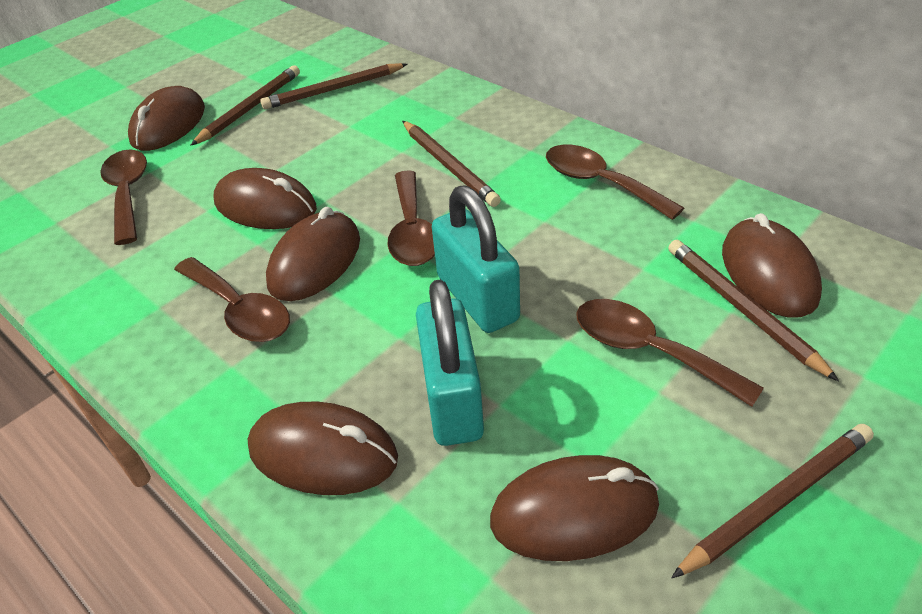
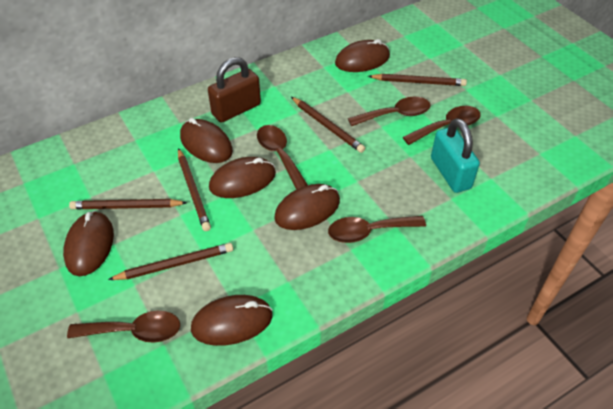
brown padlock: 0 -> 1
turquoise padlock: 2 -> 1

